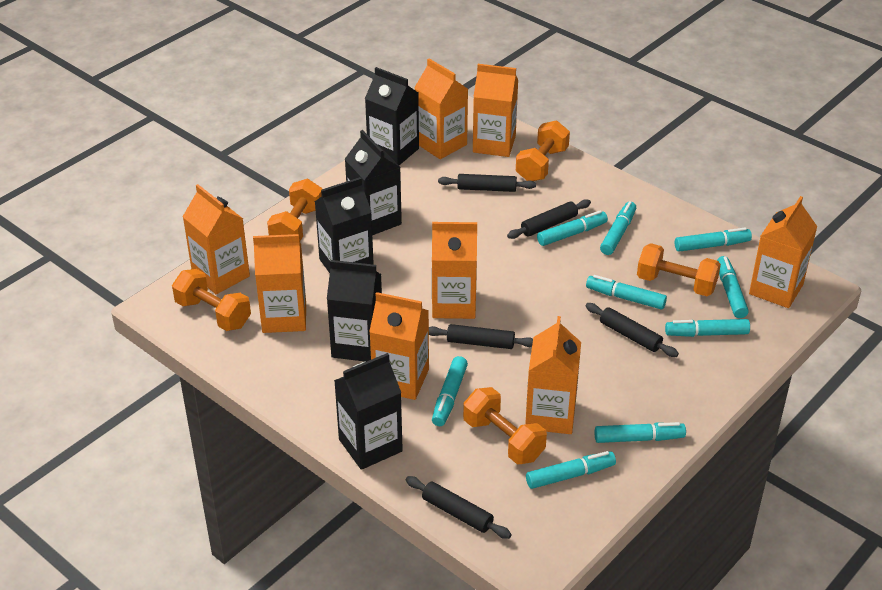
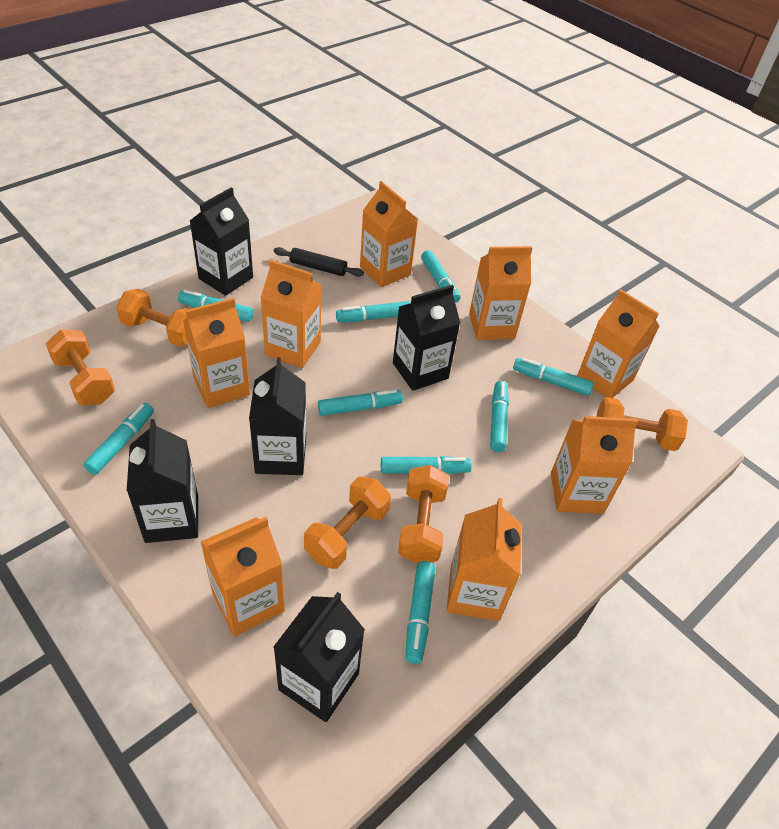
black rolling pin: 5 -> 1

